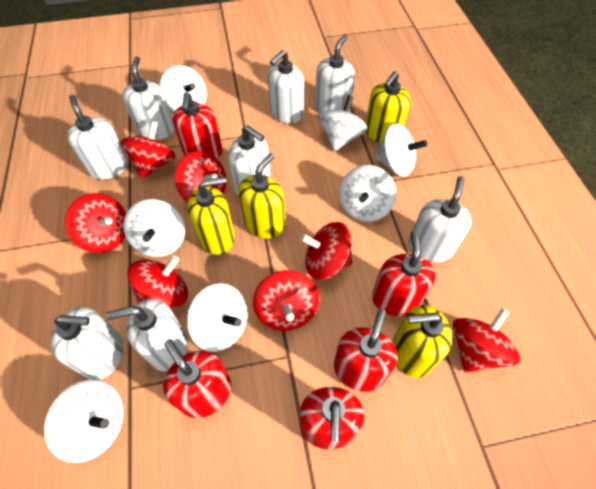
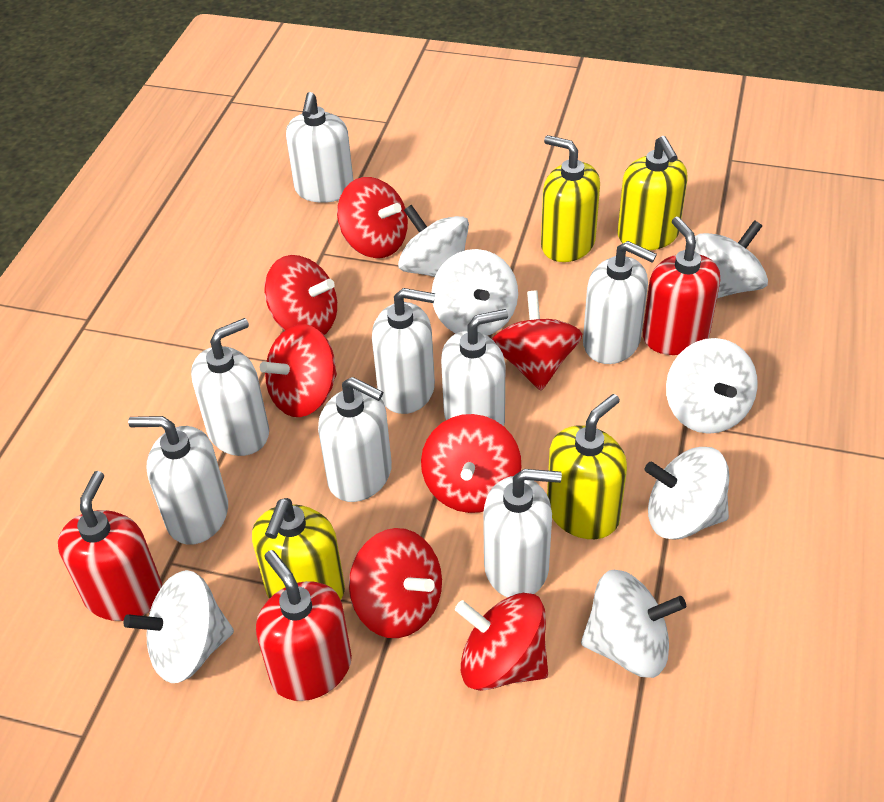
red soap dispenser: 5 -> 3

